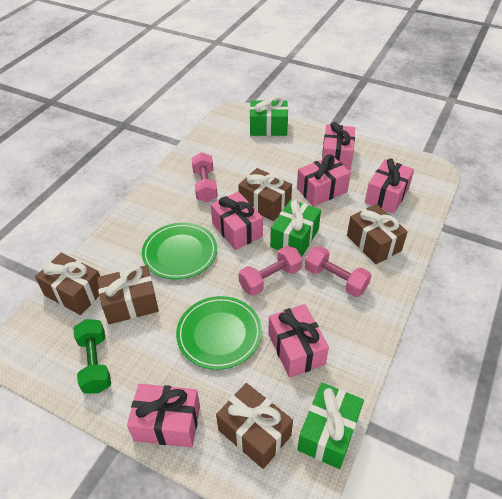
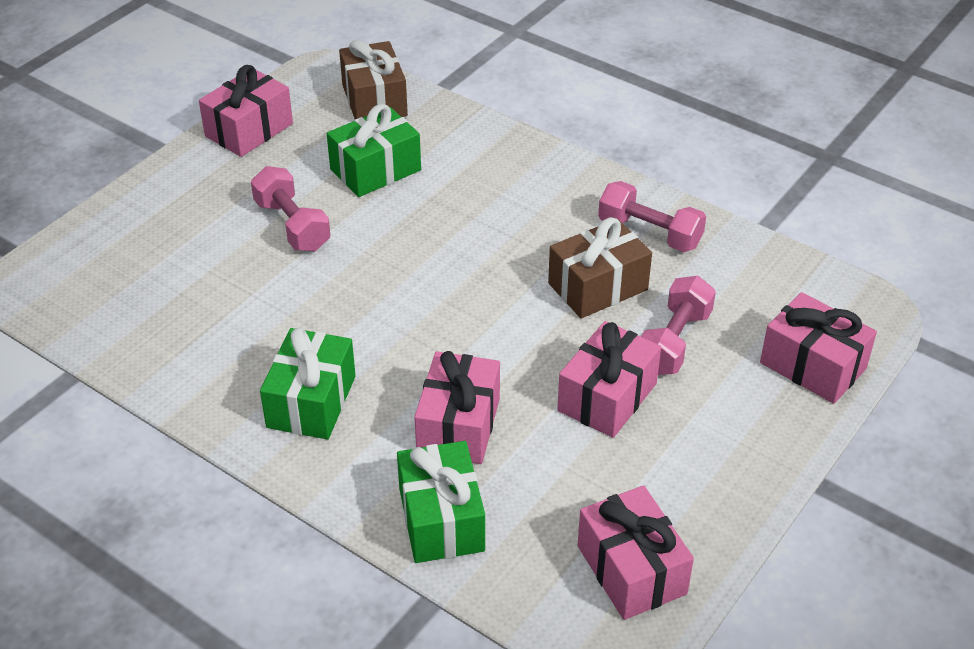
brown gift: 5 -> 2
green dumbbell: 1 -> 0
green plate: 2 -> 0
pink gift: 6 -> 5

